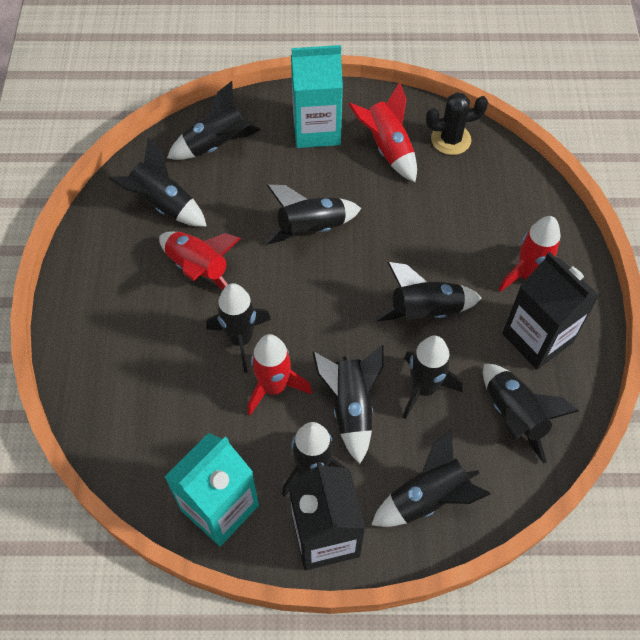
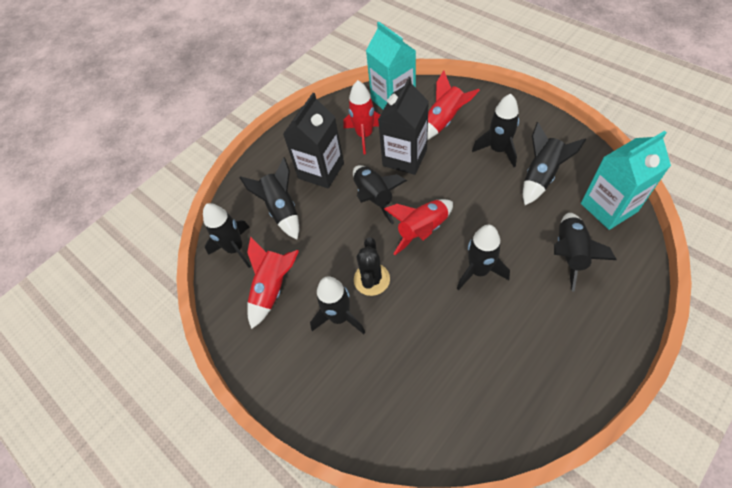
black rocket: 10 -> 8

